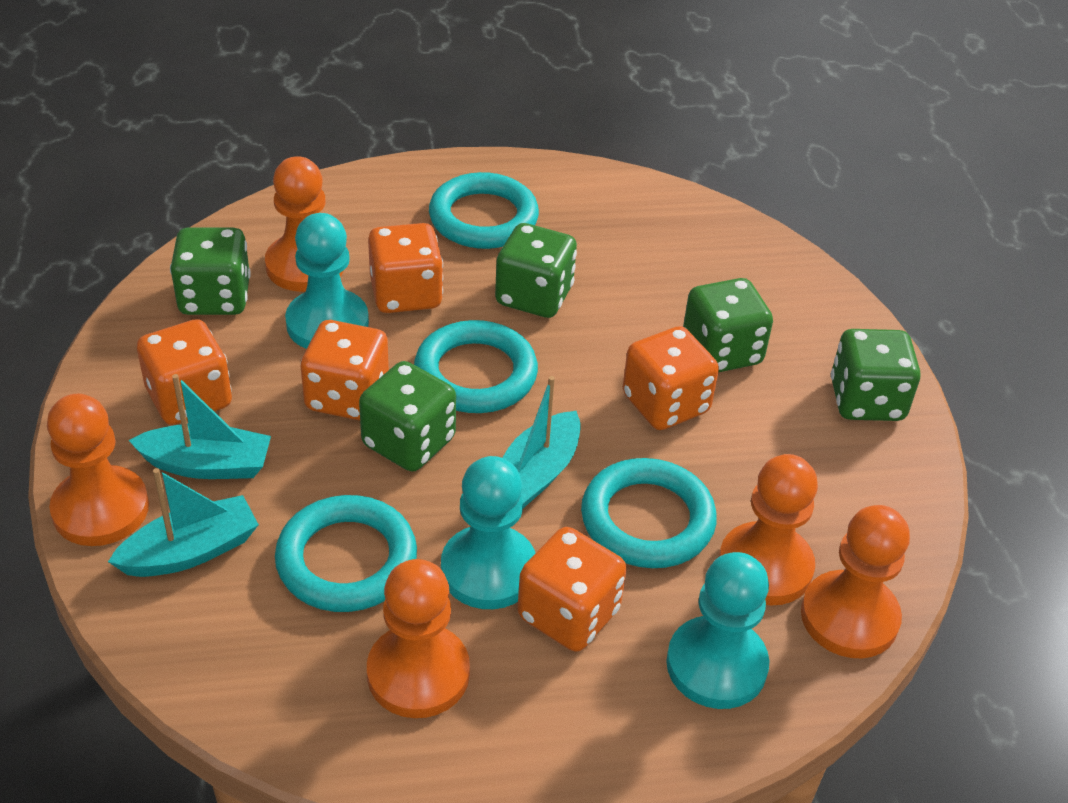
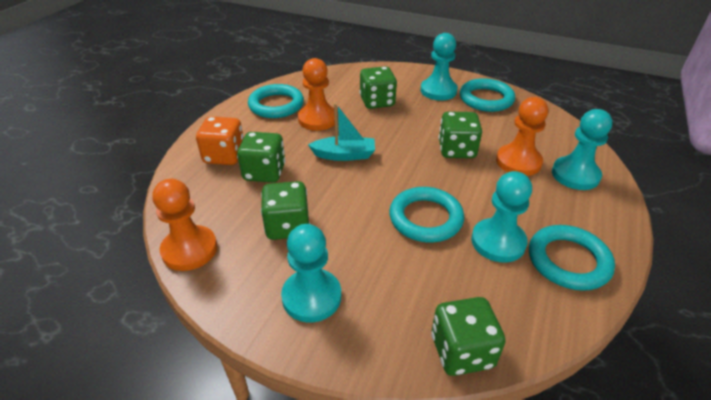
orange dice: 5 -> 1
orange pawn: 5 -> 3
turquoise boat: 3 -> 1
turquoise pawn: 3 -> 4

